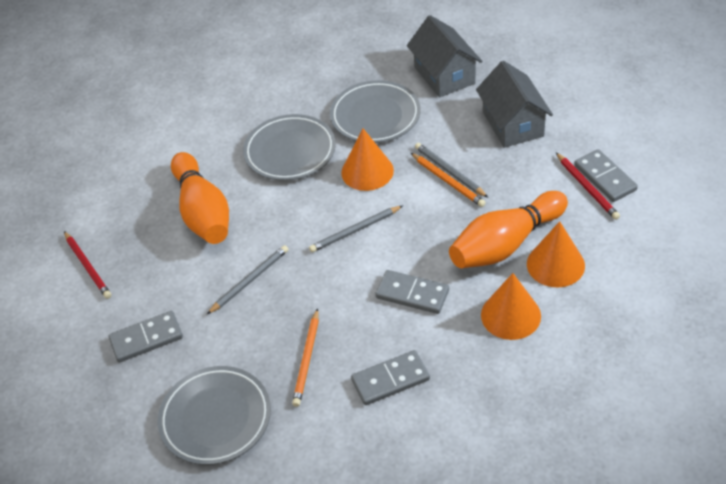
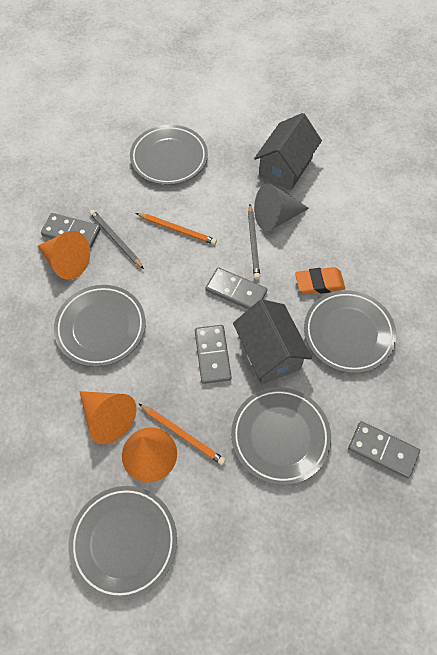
grey cone: 0 -> 1
grey pencil: 3 -> 2
grey plate: 3 -> 5
orange bowling pin: 2 -> 0
orange eraser: 0 -> 1
red pencil: 2 -> 0

